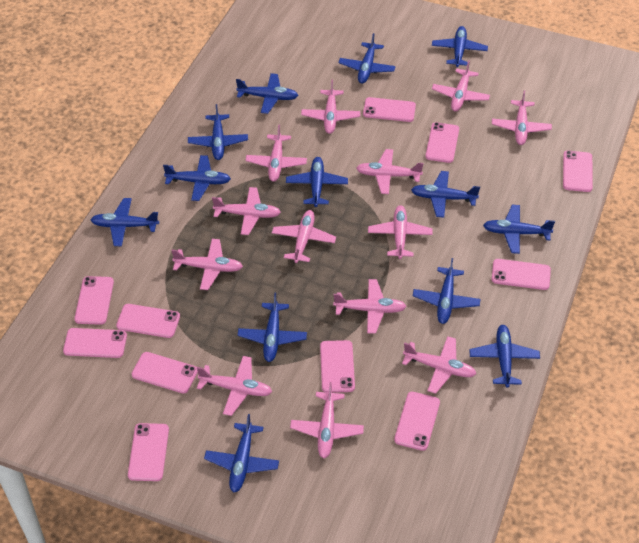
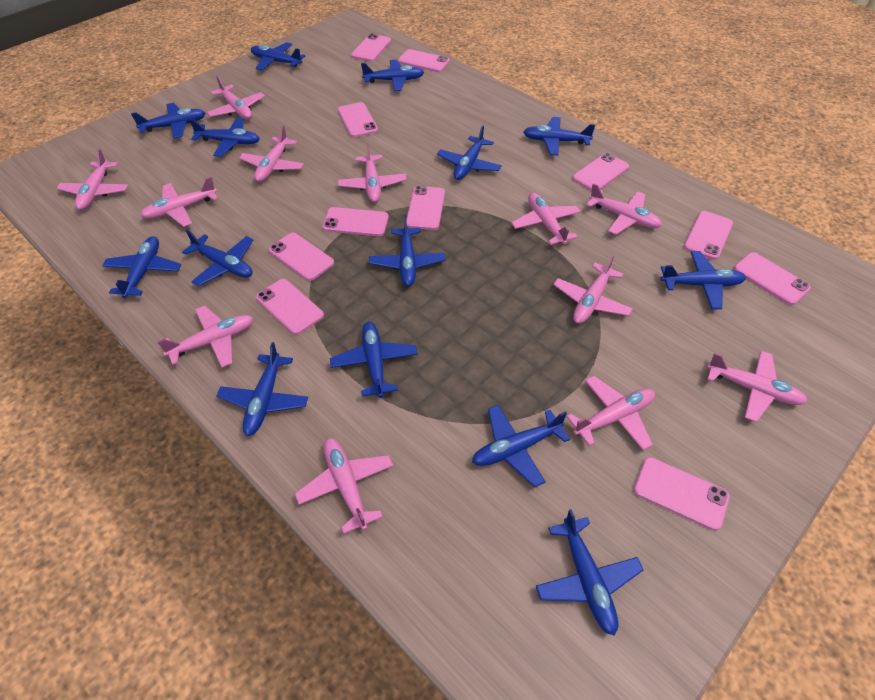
blue plane: 13 -> 14
pink plane: 13 -> 12

